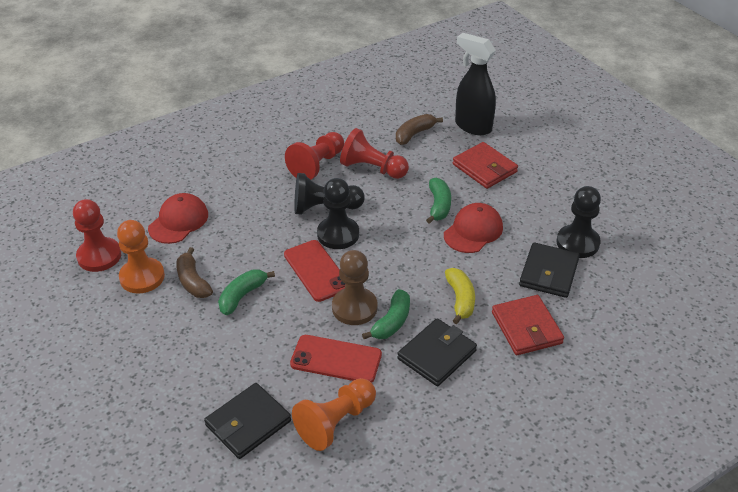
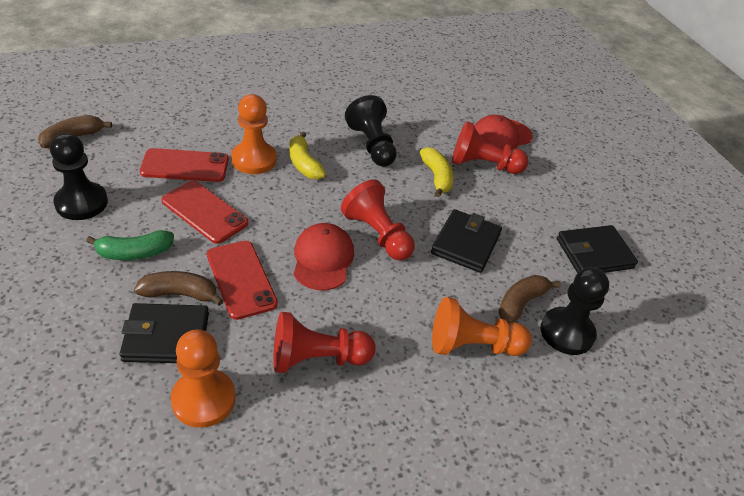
black spray bottle: 1 -> 0
brown banana: 2 -> 3
brown pawn: 1 -> 0
green banana: 3 -> 1
orange pawn: 2 -> 3
red phone: 2 -> 3
red wallet: 2 -> 0
yellow banana: 1 -> 2

